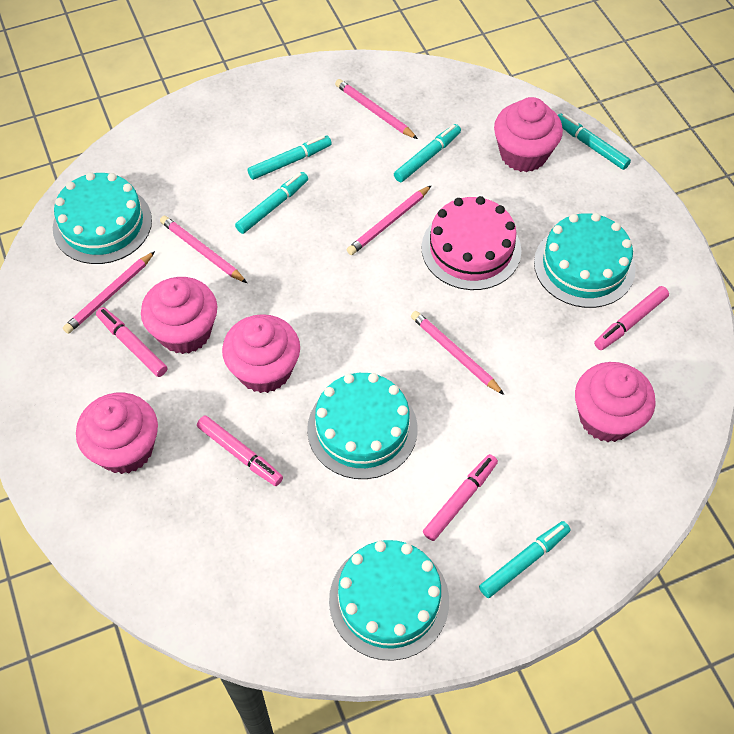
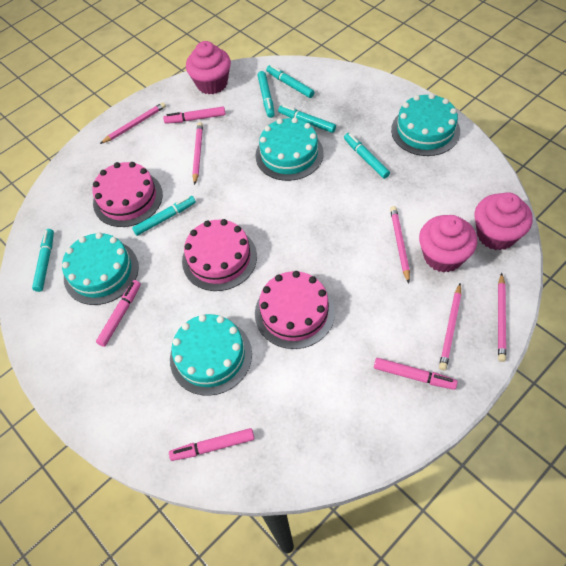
pink cake: 1 -> 3
pink cupcake: 5 -> 3
turquoise marker: 5 -> 6

